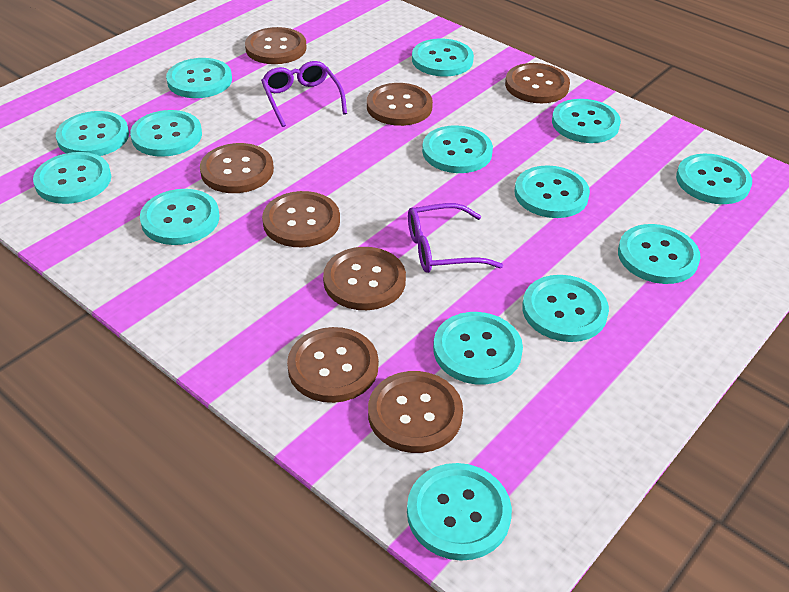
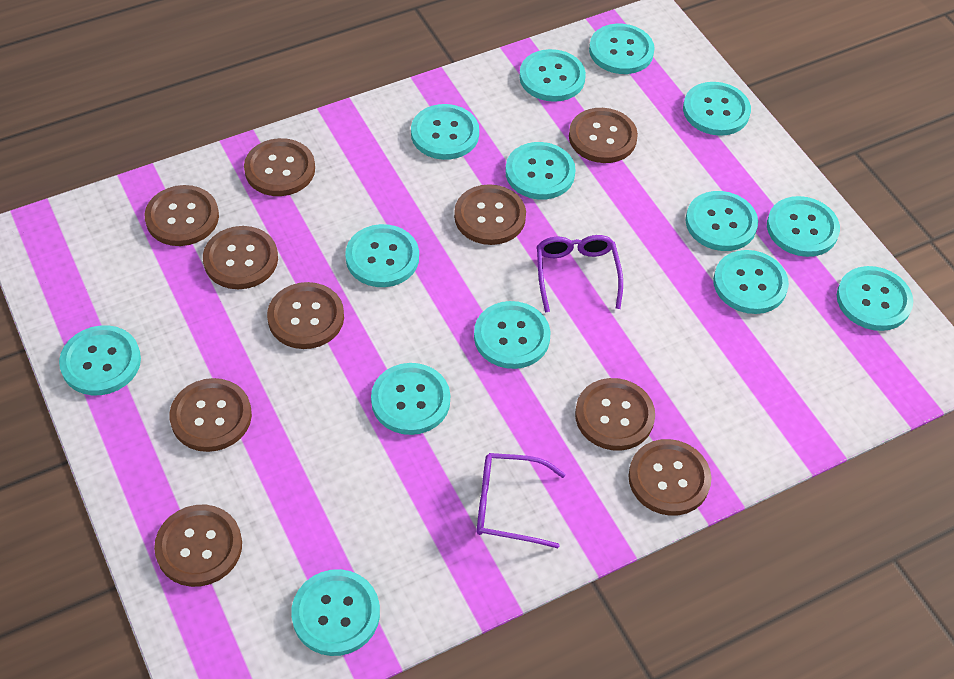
brown button: 8 -> 10

